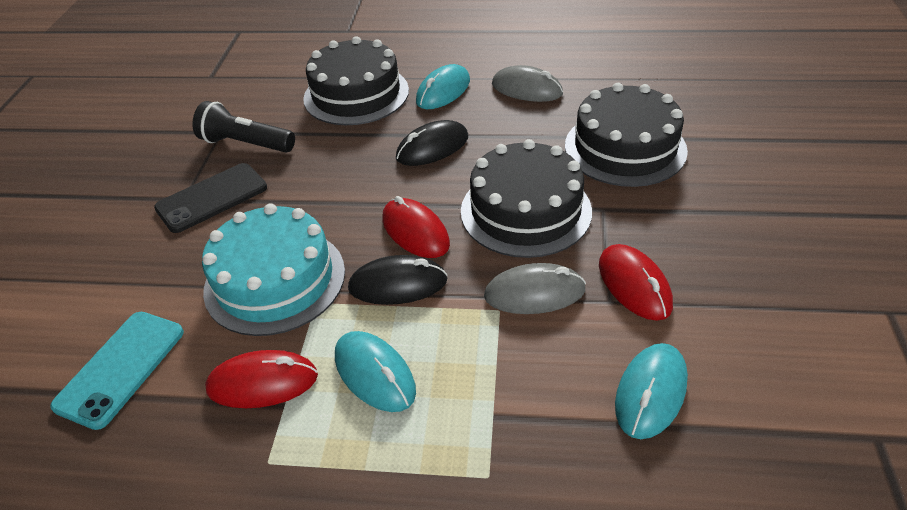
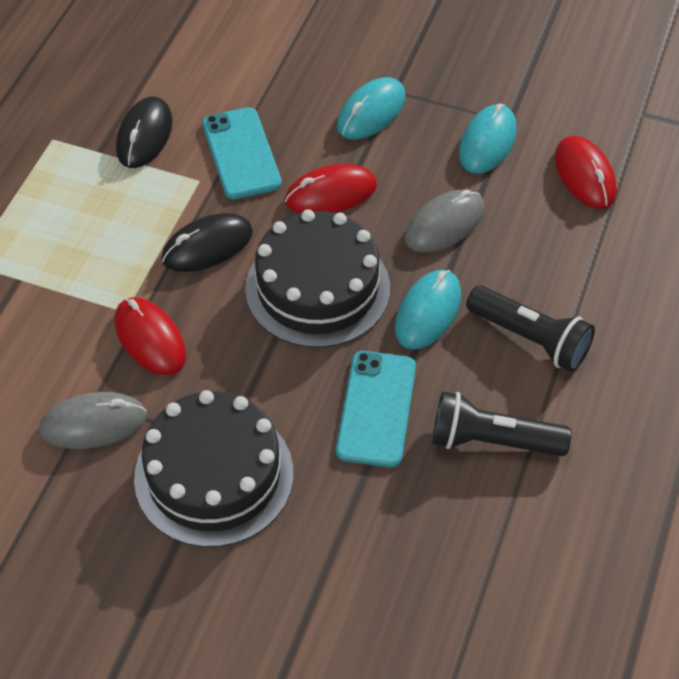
black cake: 3 -> 2
black flashlight: 1 -> 2
black phone: 1 -> 0
turquoise cake: 1 -> 0
turquoise phone: 1 -> 2

